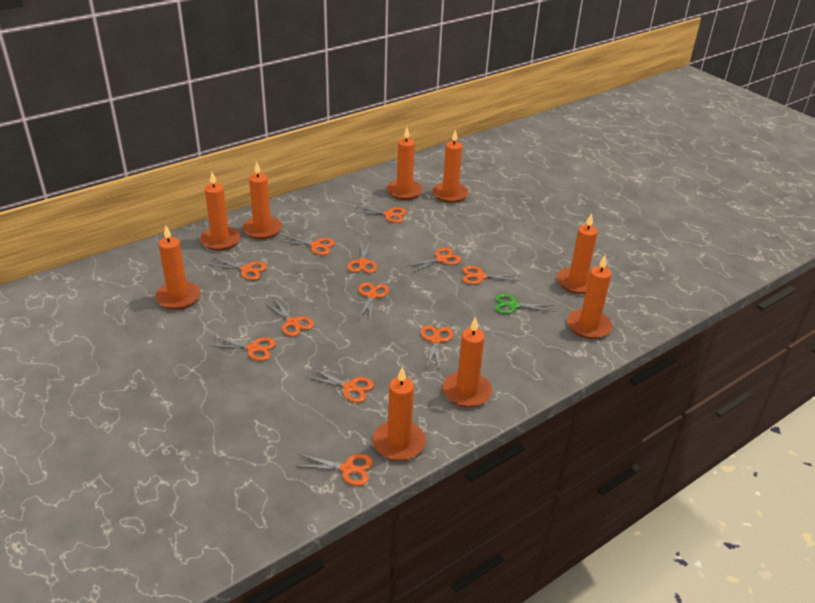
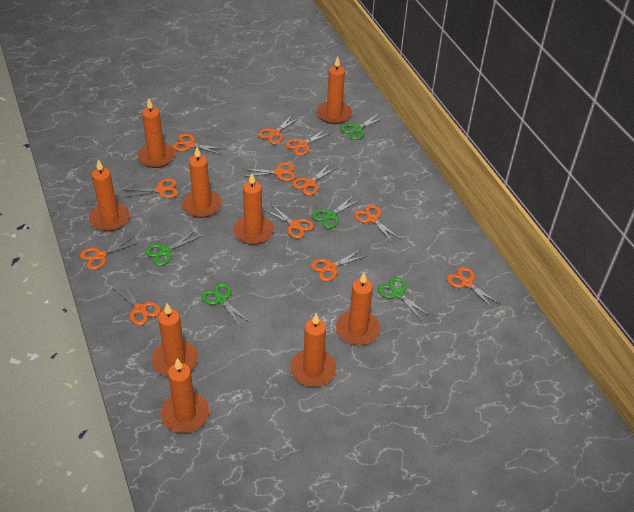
green scissors: 1 -> 5

